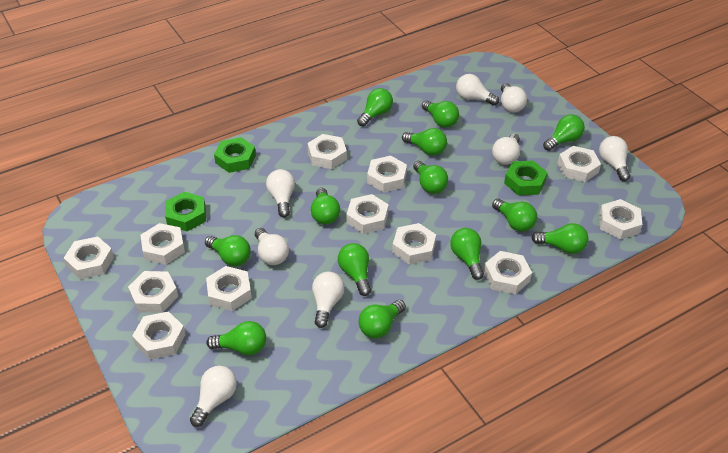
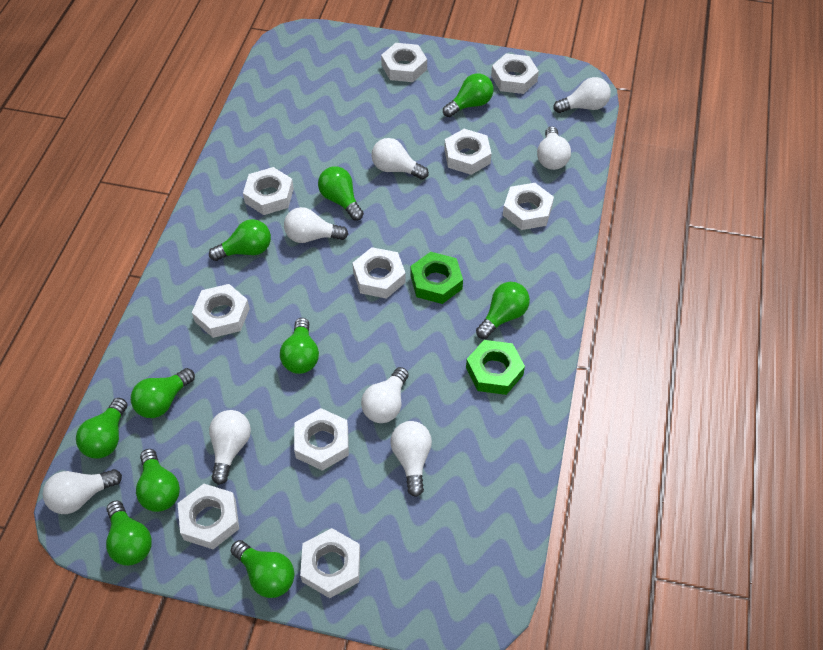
green light bulb: 13 -> 10
green nut: 3 -> 2
white nut: 12 -> 10

